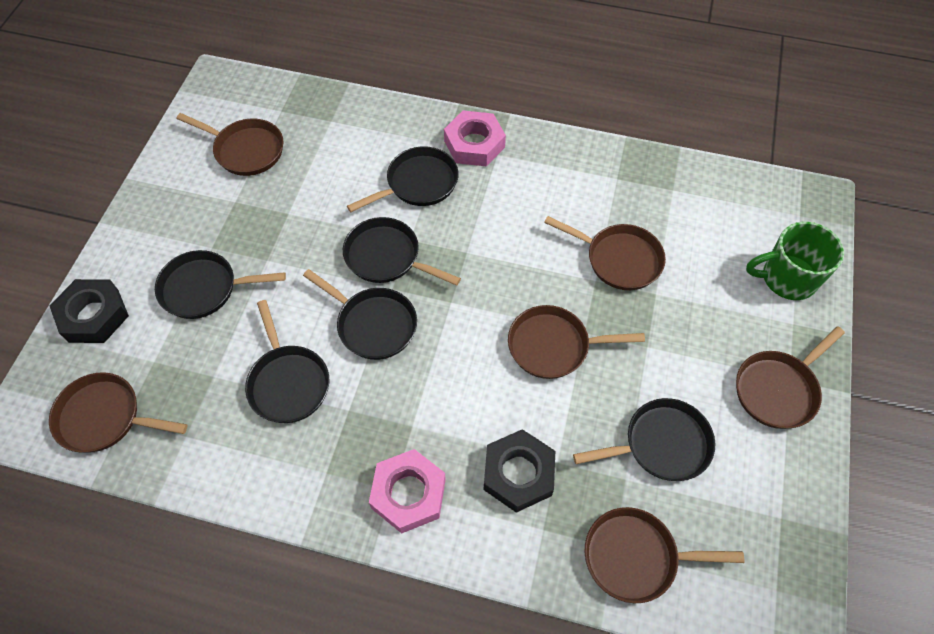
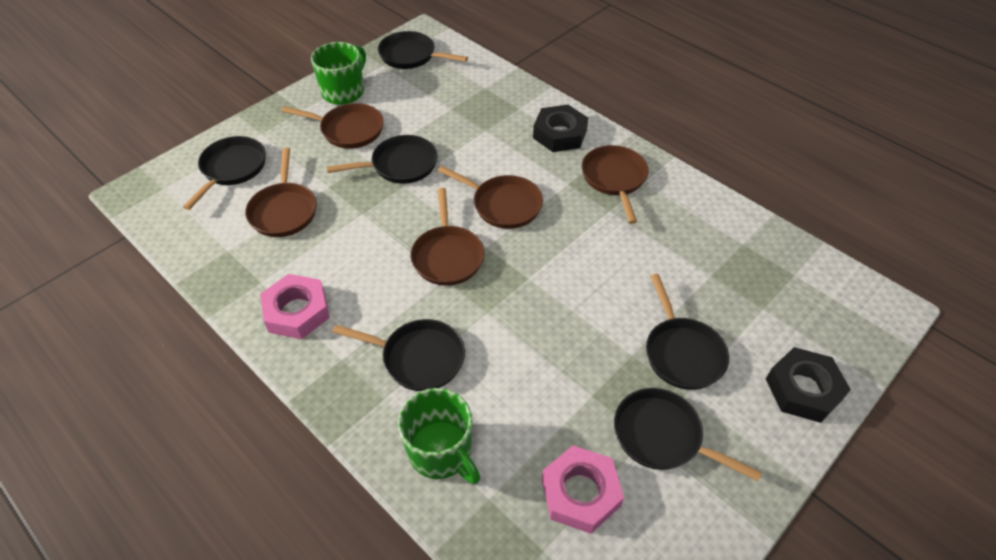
brown pan: 6 -> 5
green mug: 1 -> 2

